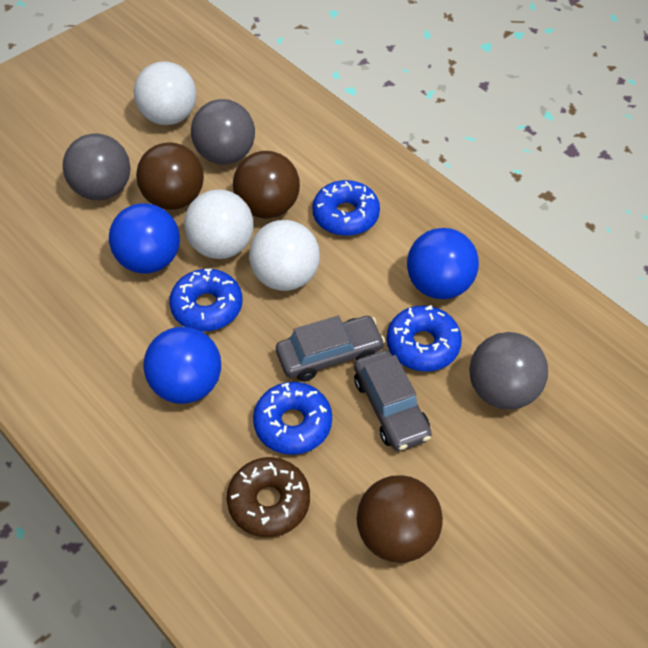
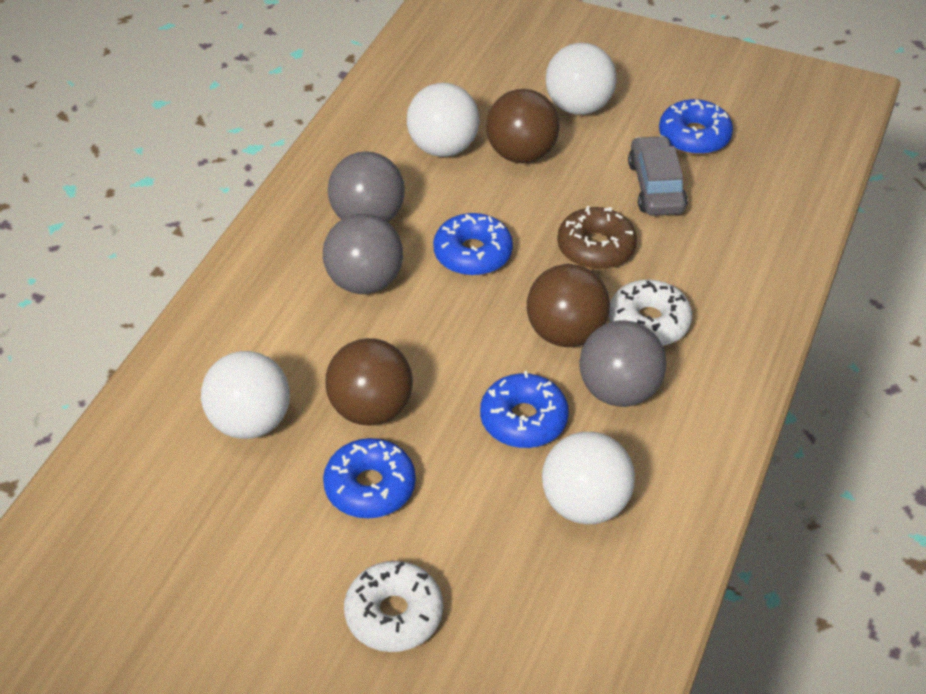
blue ball: 3 -> 0
grey car: 2 -> 1
white ball: 3 -> 4
white donut: 0 -> 2

